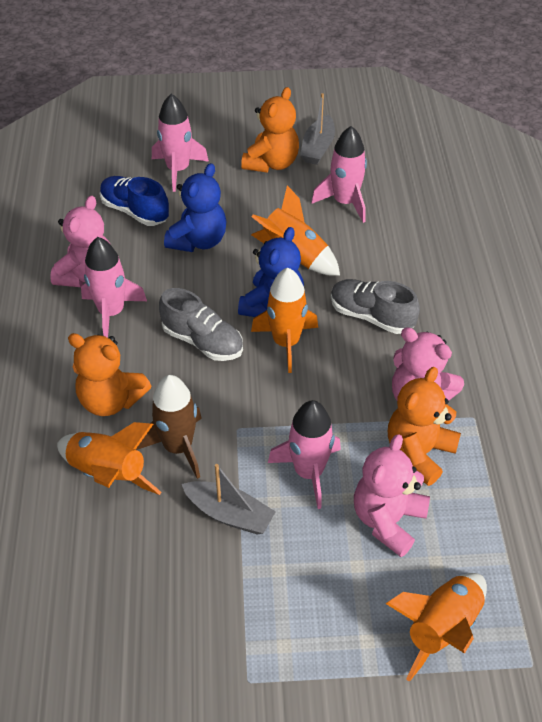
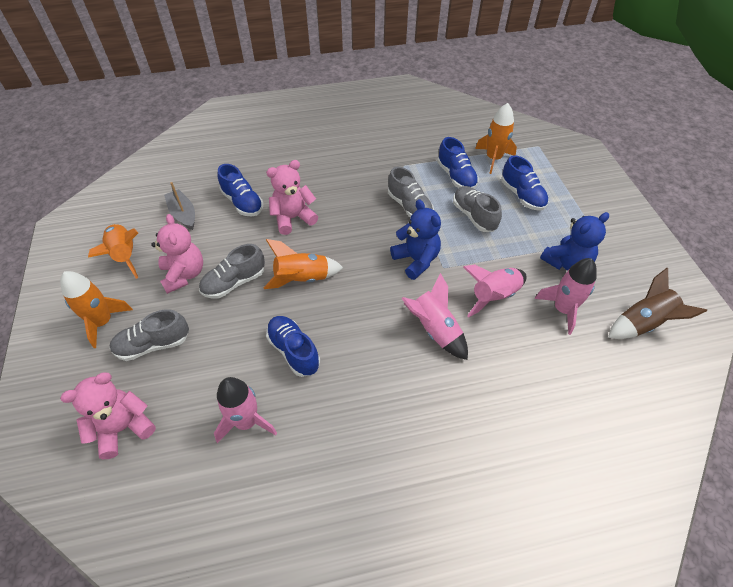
blue shoe: 1 -> 4
grey boat: 2 -> 1
grey shoe: 2 -> 4
orange teddy bear: 3 -> 0

